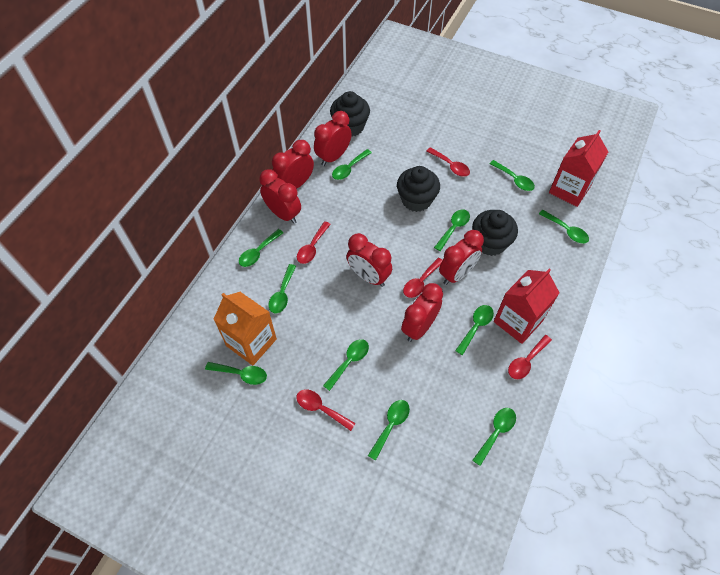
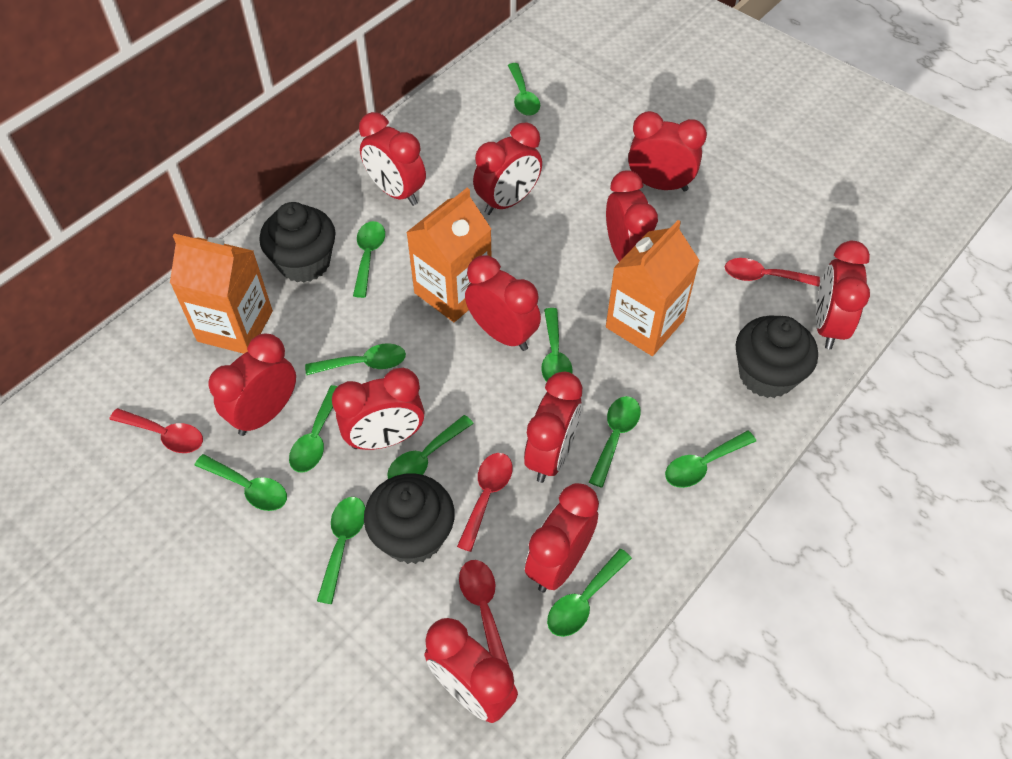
orange carton: 1 -> 3
red carton: 2 -> 0
red clock: 6 -> 11
red spoon: 5 -> 4

